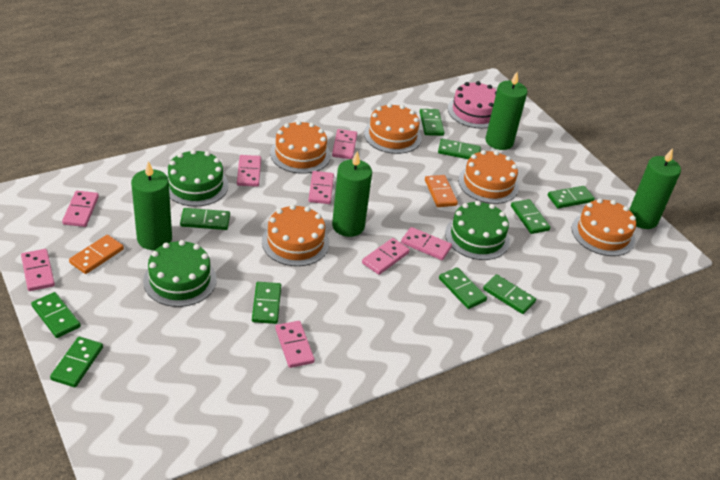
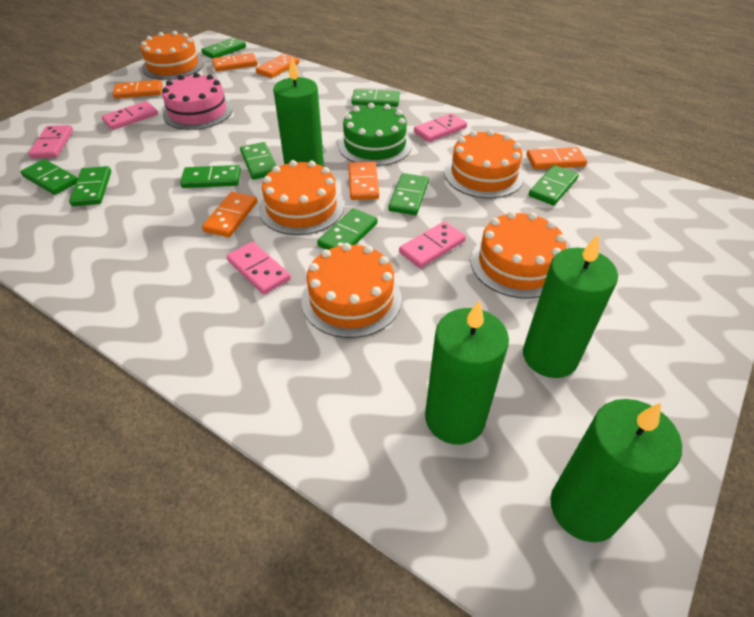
green cake: 3 -> 1
green domino: 10 -> 9
orange domino: 2 -> 6
pink domino: 8 -> 5

